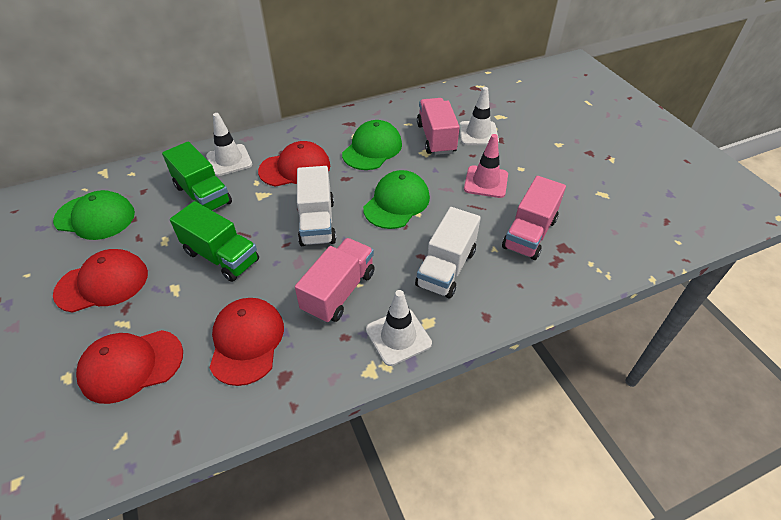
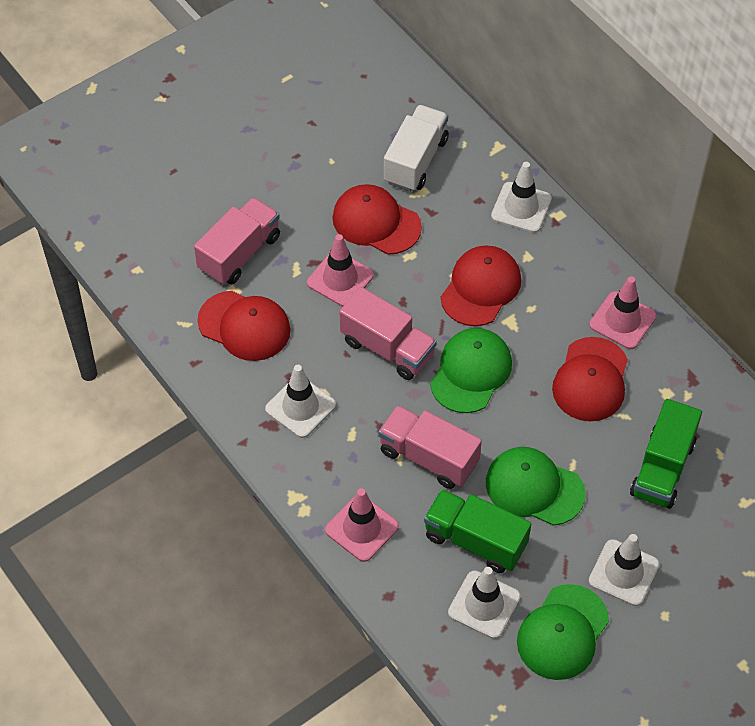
pink traffic cone: 1 -> 3
white traffic cone: 3 -> 4
white truck: 2 -> 1

